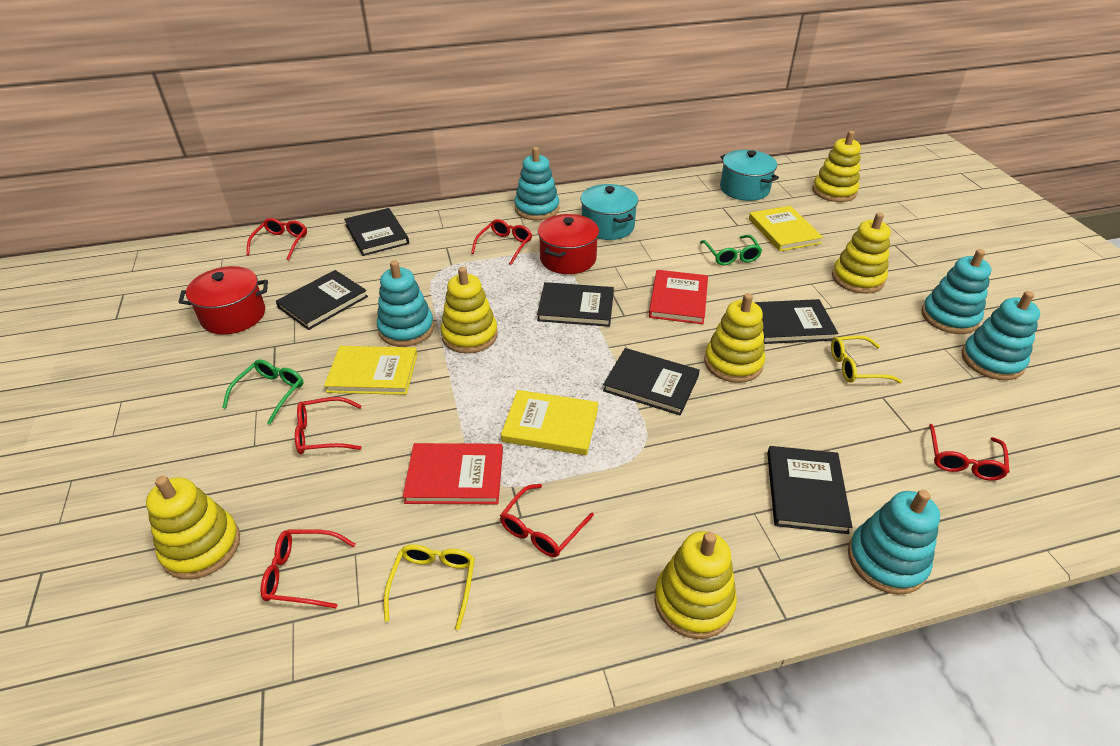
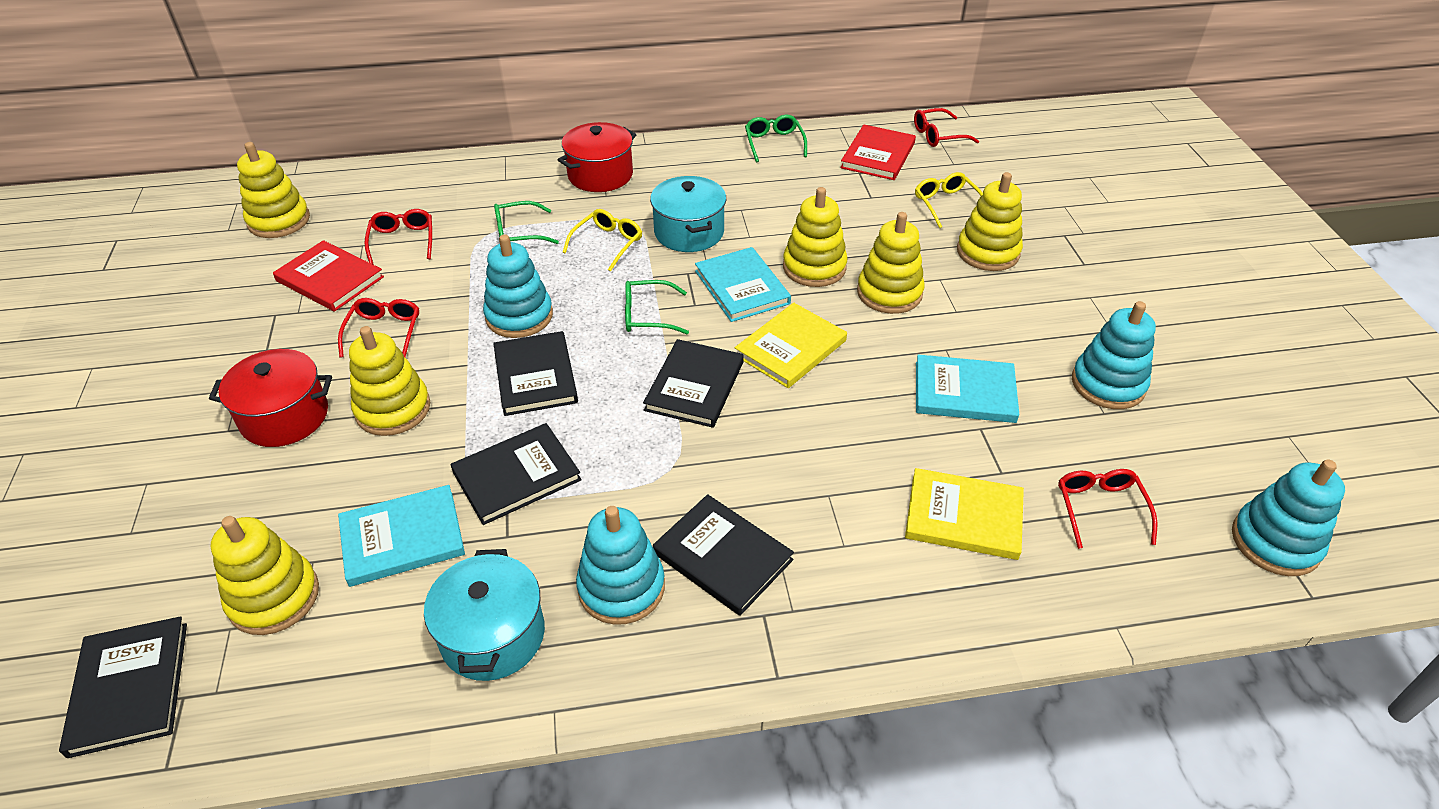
black book: 6 -> 5
green glasses: 2 -> 3
red glasses: 6 -> 4
turquoise book: 0 -> 3
turquoise stacking toy: 5 -> 4
yellow book: 3 -> 2

